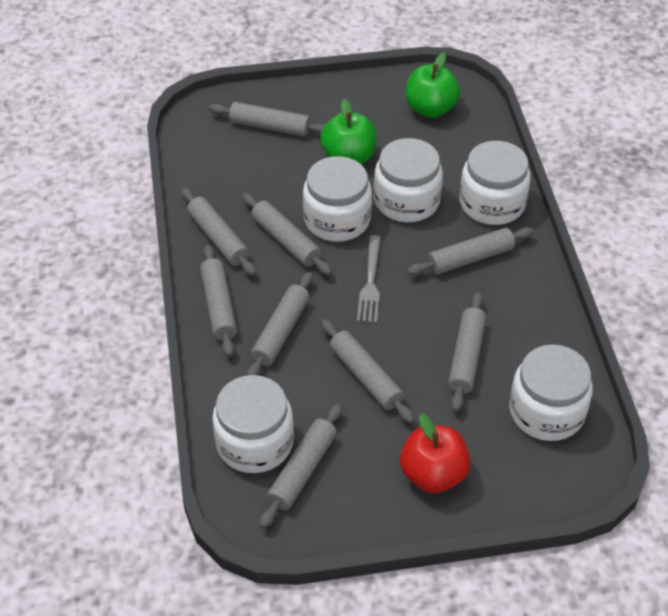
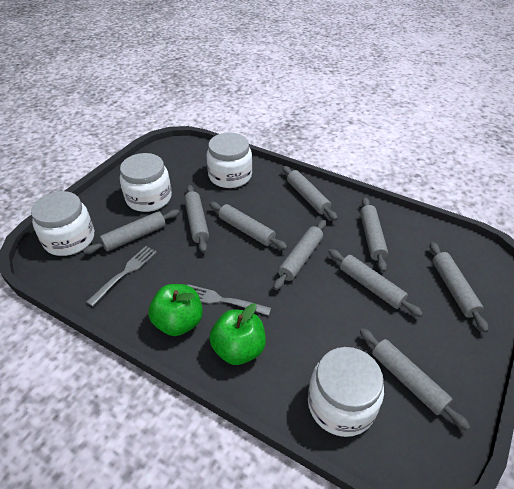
grey fork: 1 -> 2
red apple: 1 -> 0
white jar: 5 -> 4

